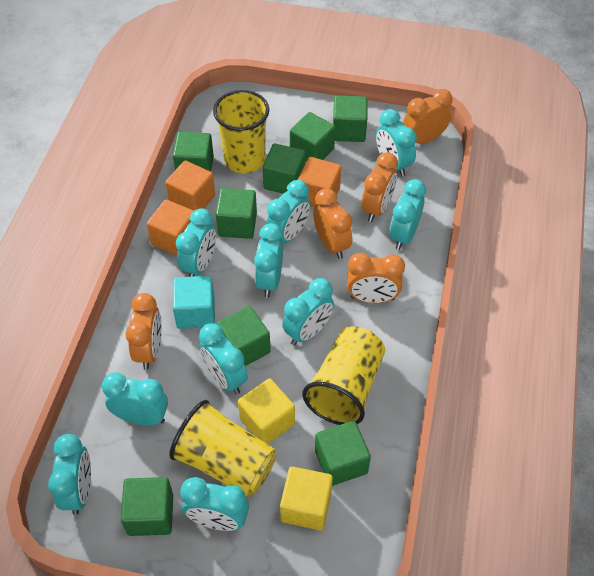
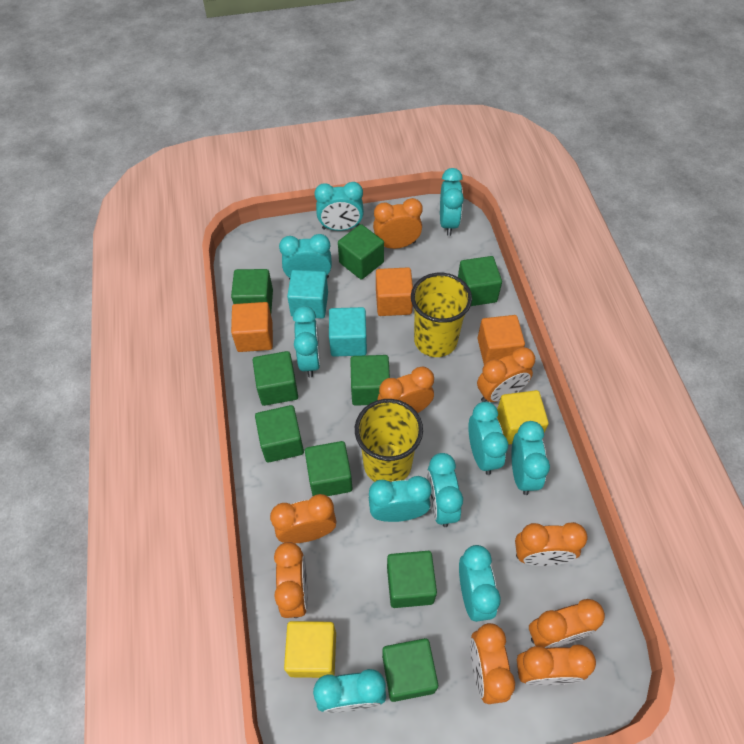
green cube: 8 -> 9
orange clock: 5 -> 9
turquoise cube: 1 -> 2
yellow cup: 3 -> 2

